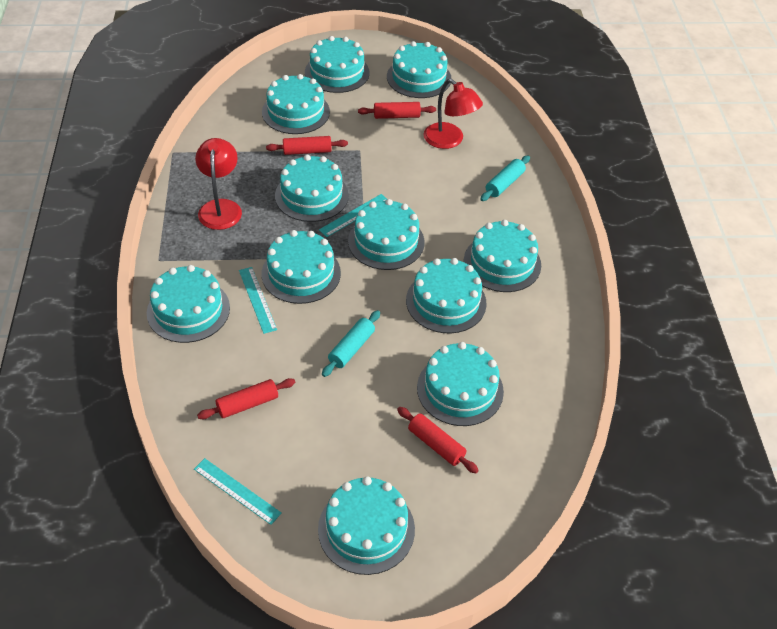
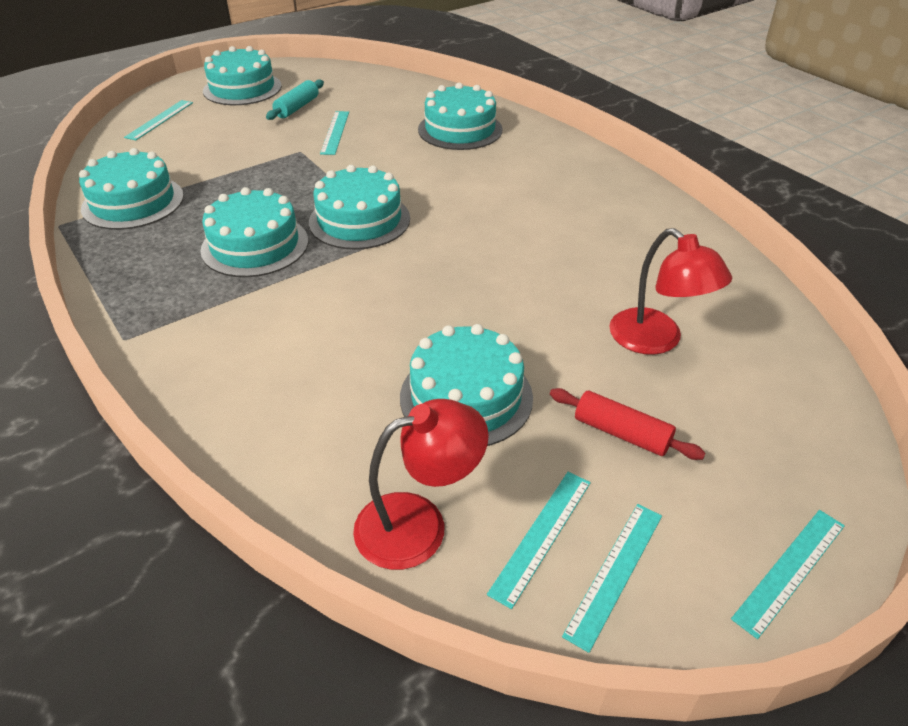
red rolling pin: 4 -> 1
turquoise cake: 11 -> 6
turquoise rolling pin: 2 -> 1
turquoise ruler: 3 -> 5

